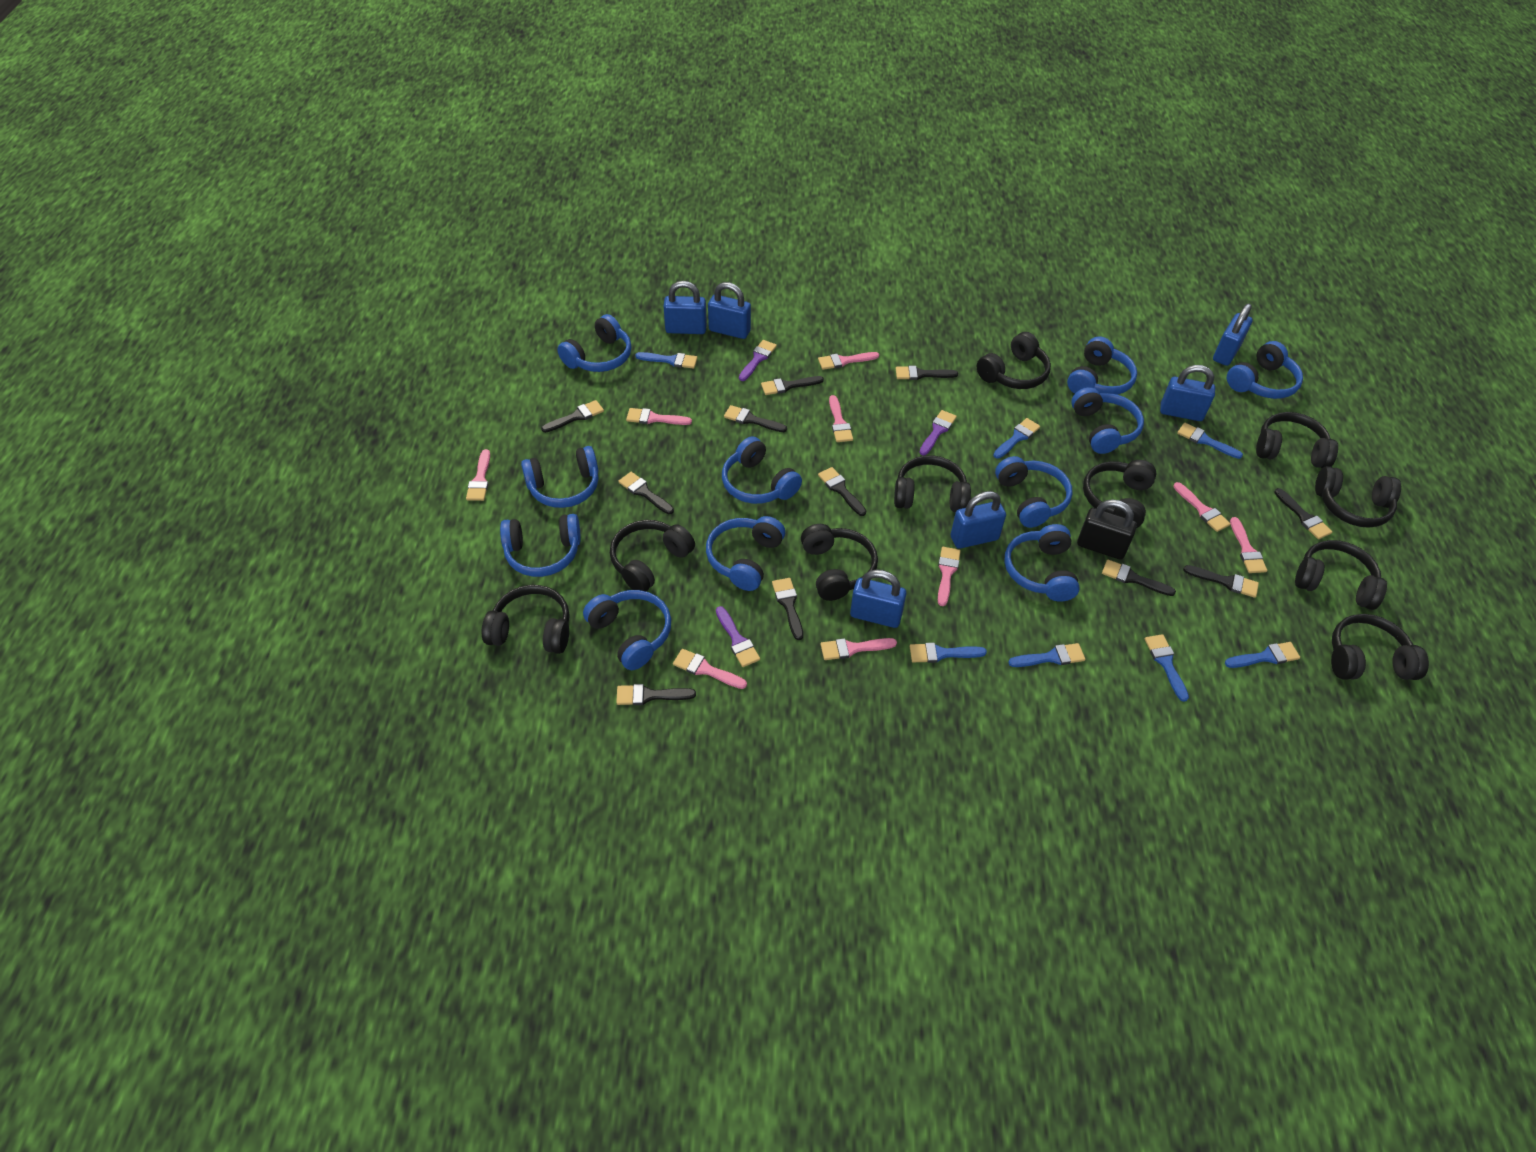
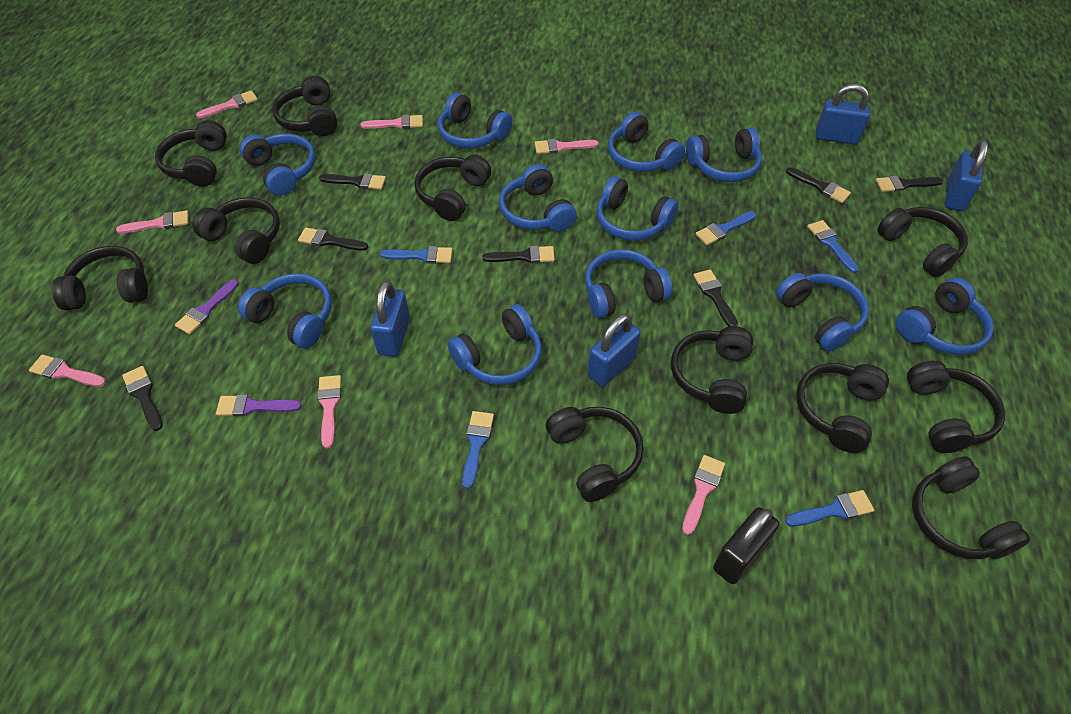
black brush: 11 -> 7
black headphones: 10 -> 11
blue brush: 7 -> 5
blue padlock: 6 -> 4
pink brush: 9 -> 7
purple brush: 3 -> 2

